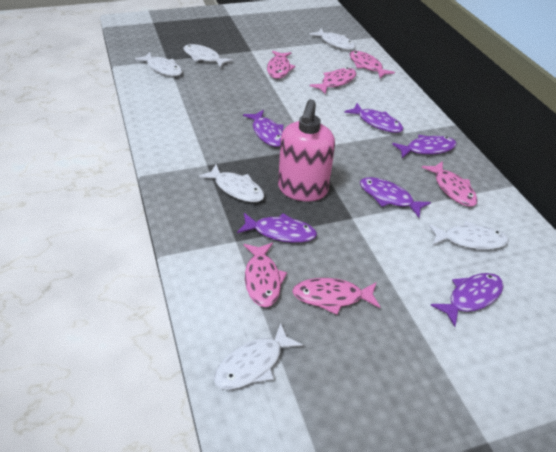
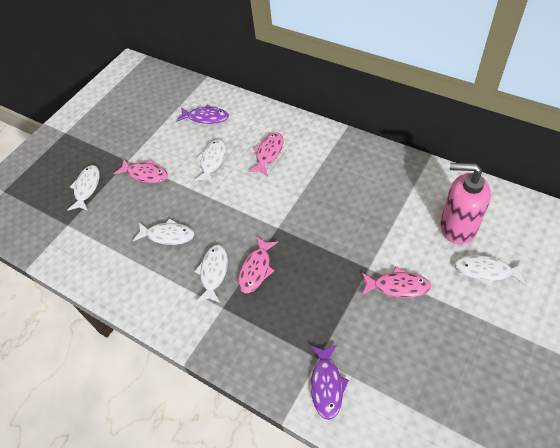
pink fish: 6 -> 4
purple fish: 6 -> 2
white fish: 6 -> 5

